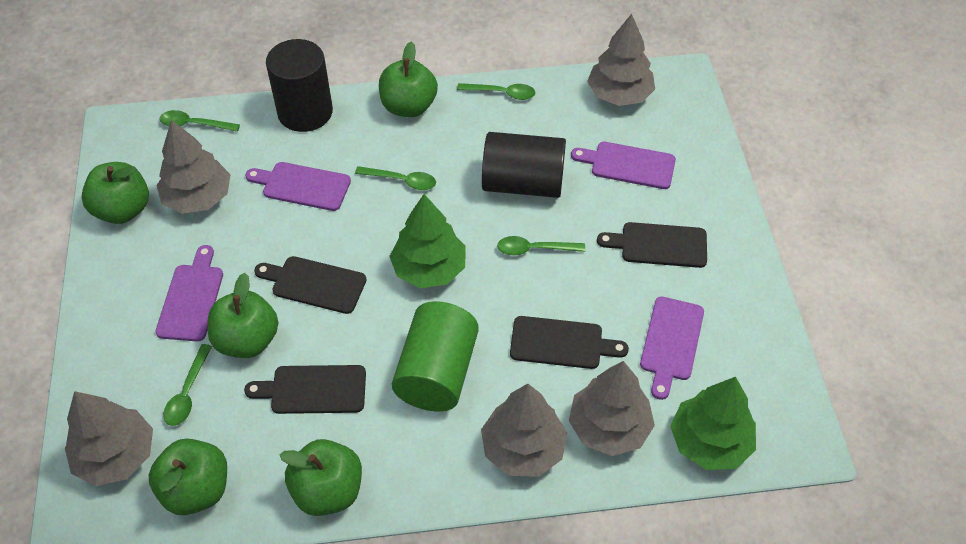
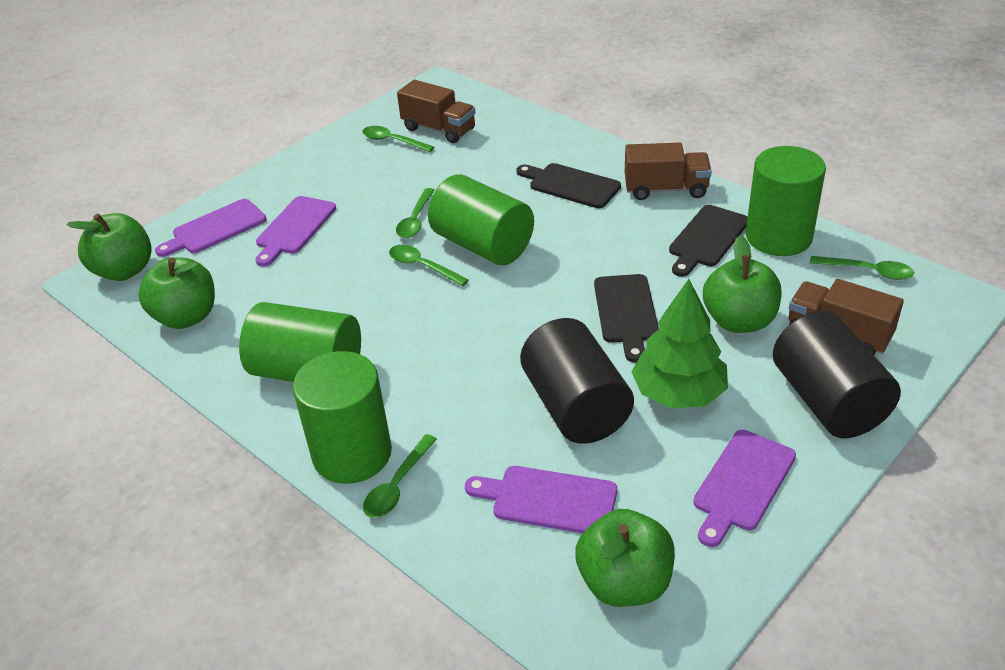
black cutting board: 4 -> 3
brown truck: 0 -> 3
green apple: 5 -> 4
green cylinder: 1 -> 4
green tree: 2 -> 1
grey tree: 5 -> 0

